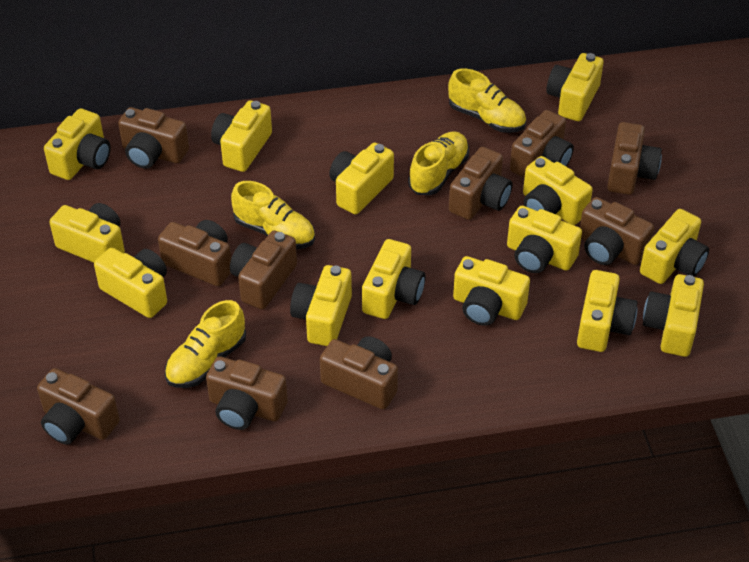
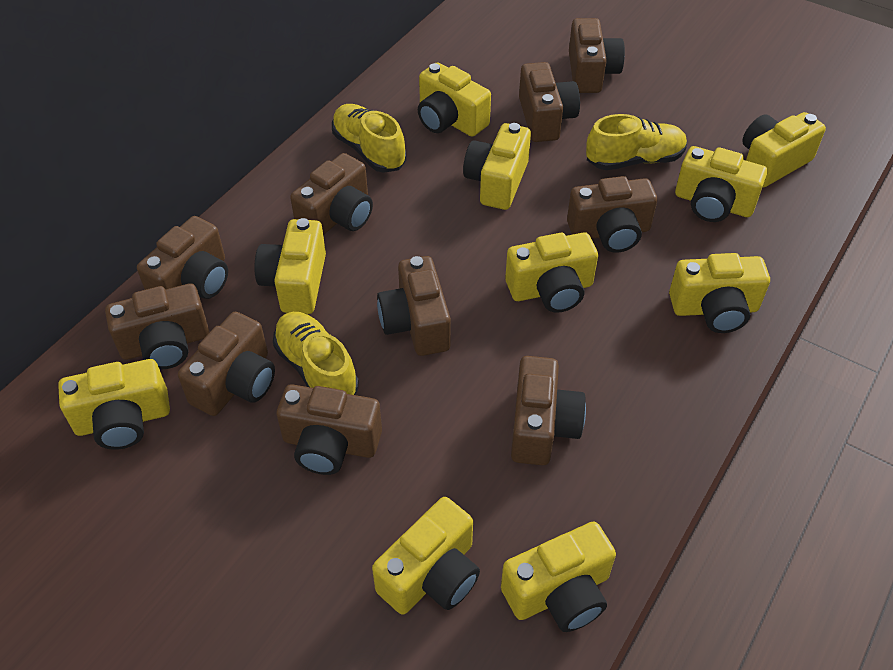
yellow camera: 14 -> 10
yellow shoe: 4 -> 3

